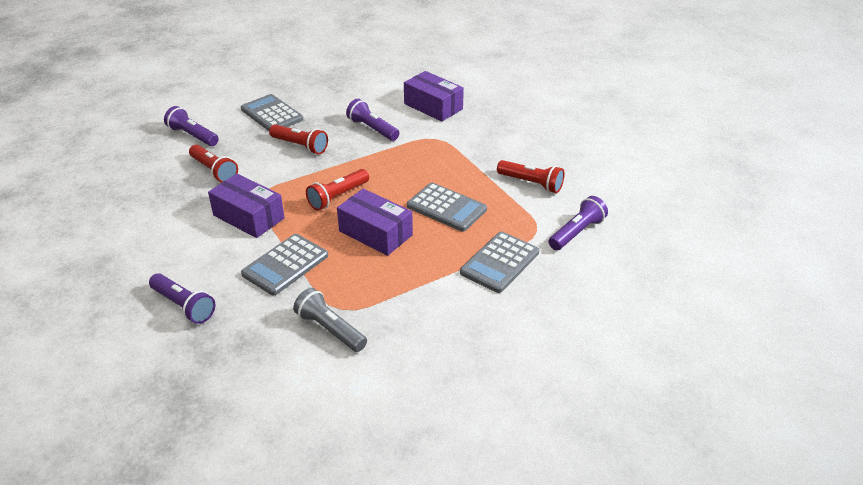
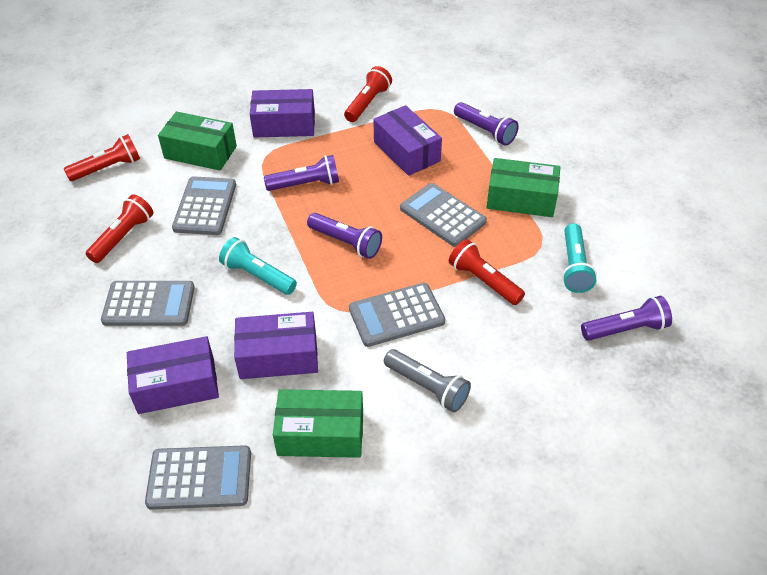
green box: 0 -> 3
grey calculator: 4 -> 5
purple box: 3 -> 4
turquoise flashlight: 0 -> 2

